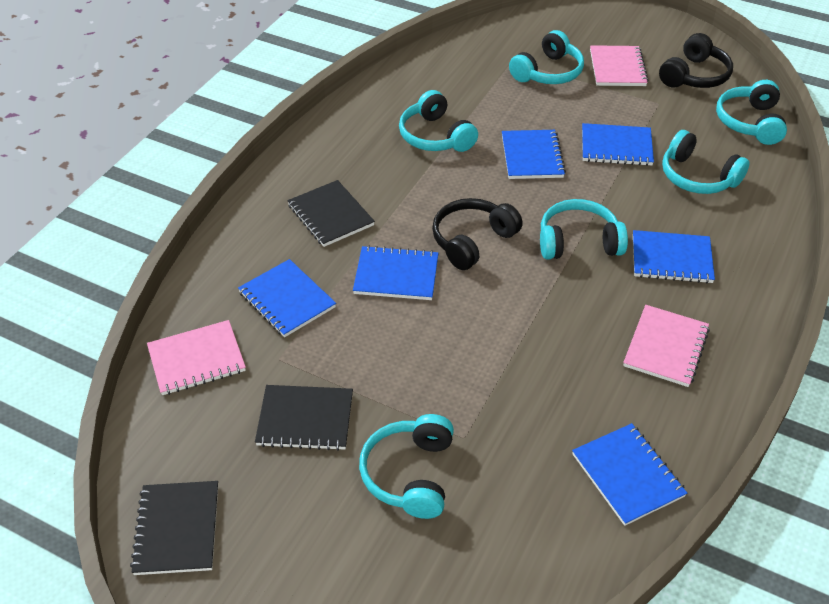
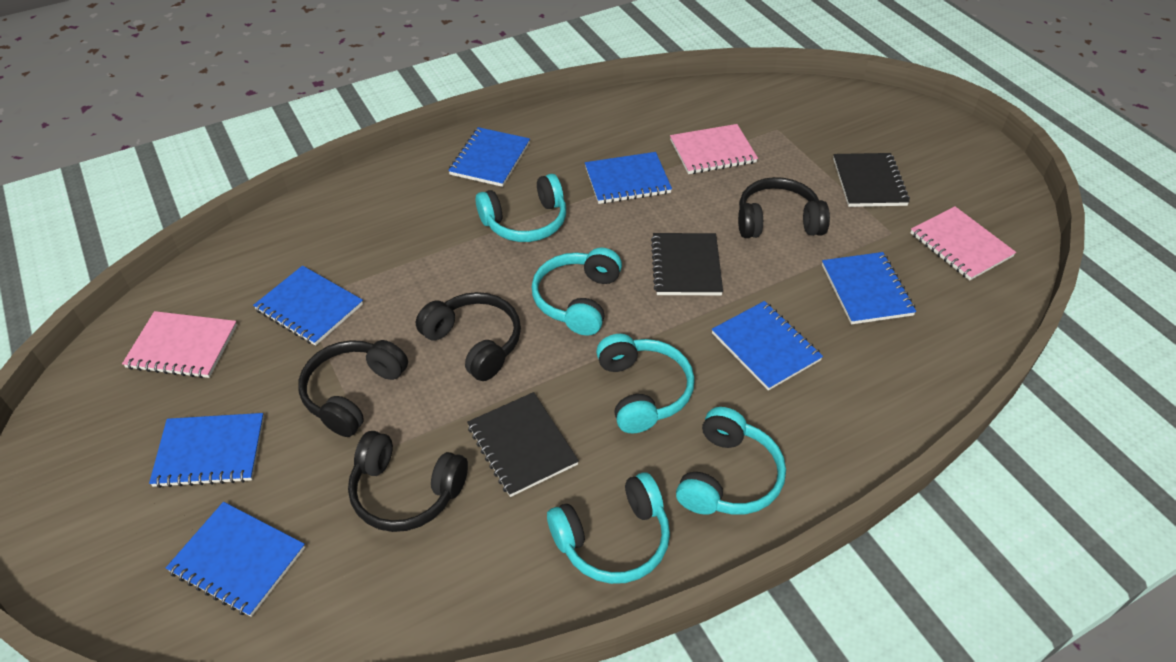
black headphones: 2 -> 4
blue notebook: 6 -> 7
turquoise headphones: 6 -> 5

